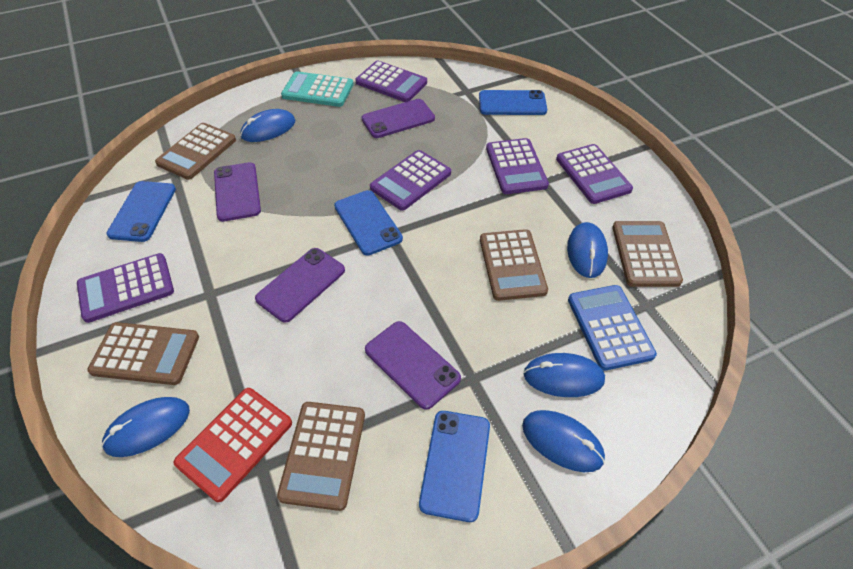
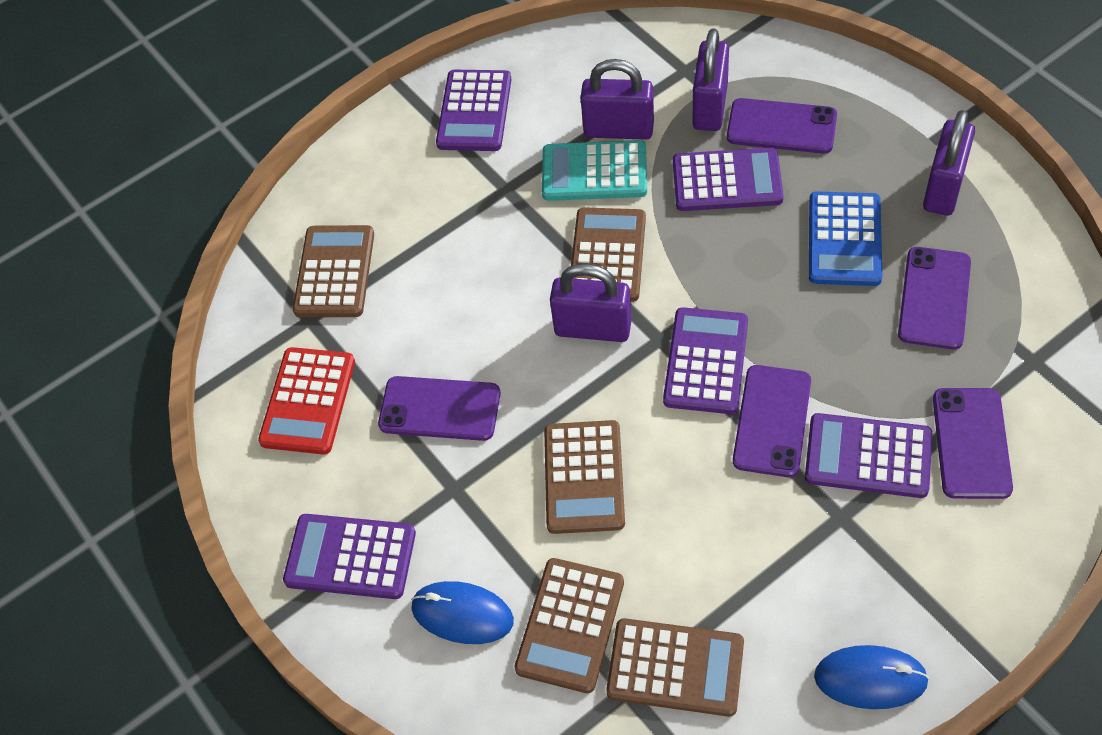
blue mouse: 5 -> 2
blue phone: 4 -> 0
purple padlock: 0 -> 4
purple phone: 4 -> 5

